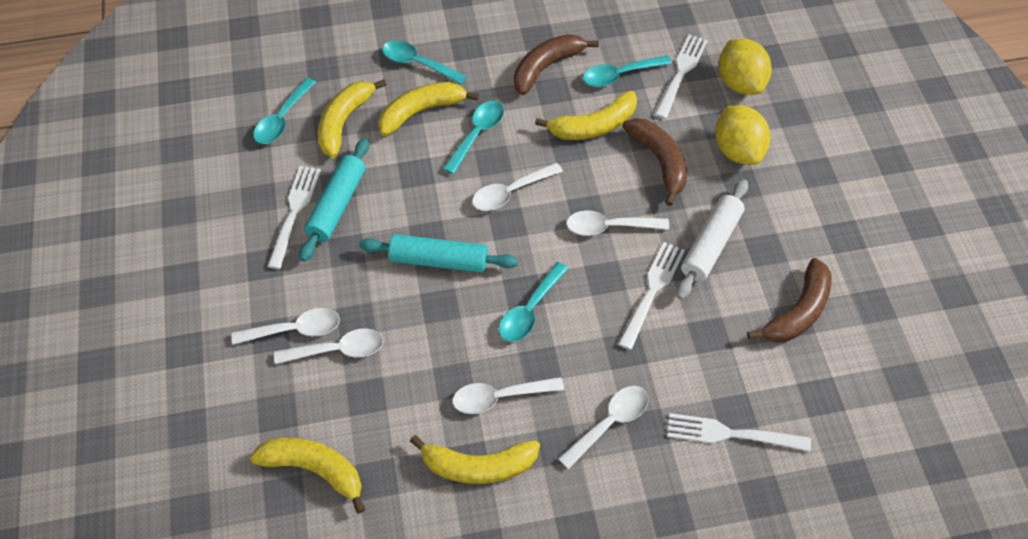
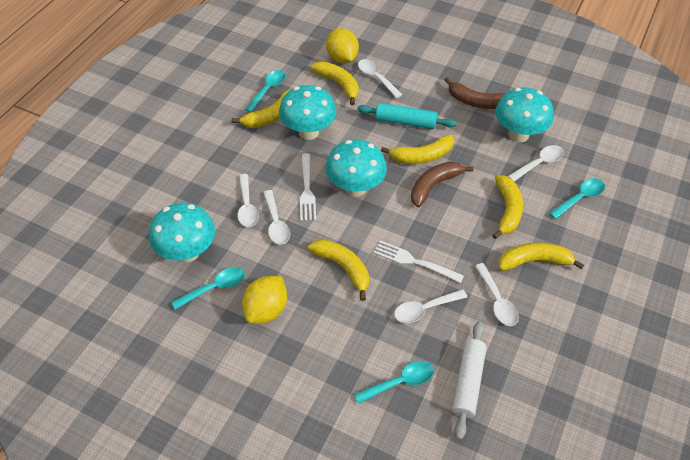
brown banana: 3 -> 2
turquoise mushroom: 0 -> 4
turquoise rolling pin: 2 -> 1
turquoise spoon: 5 -> 4
white fork: 4 -> 2
yellow banana: 5 -> 6

